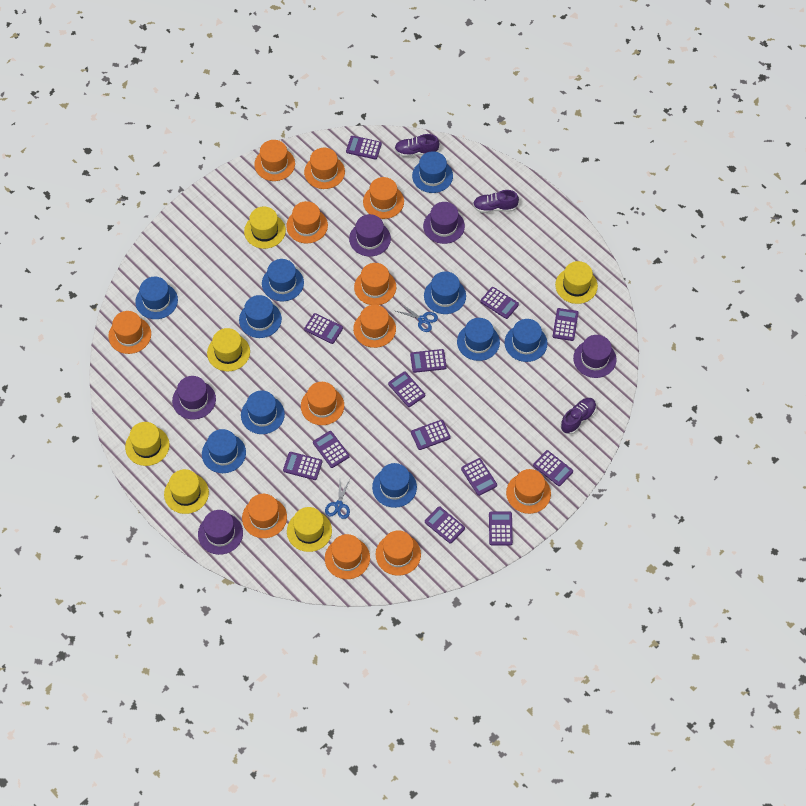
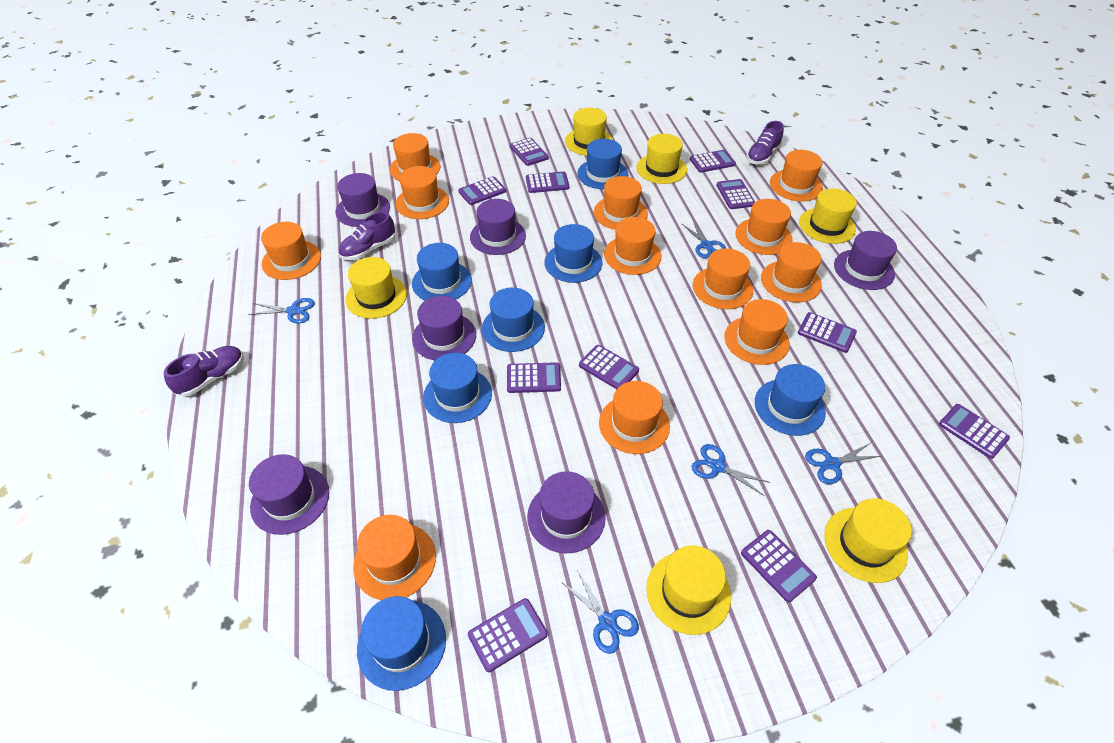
blue hat: 10 -> 7
blue scissors: 2 -> 5
purple calculator: 13 -> 11
purple hat: 5 -> 6

